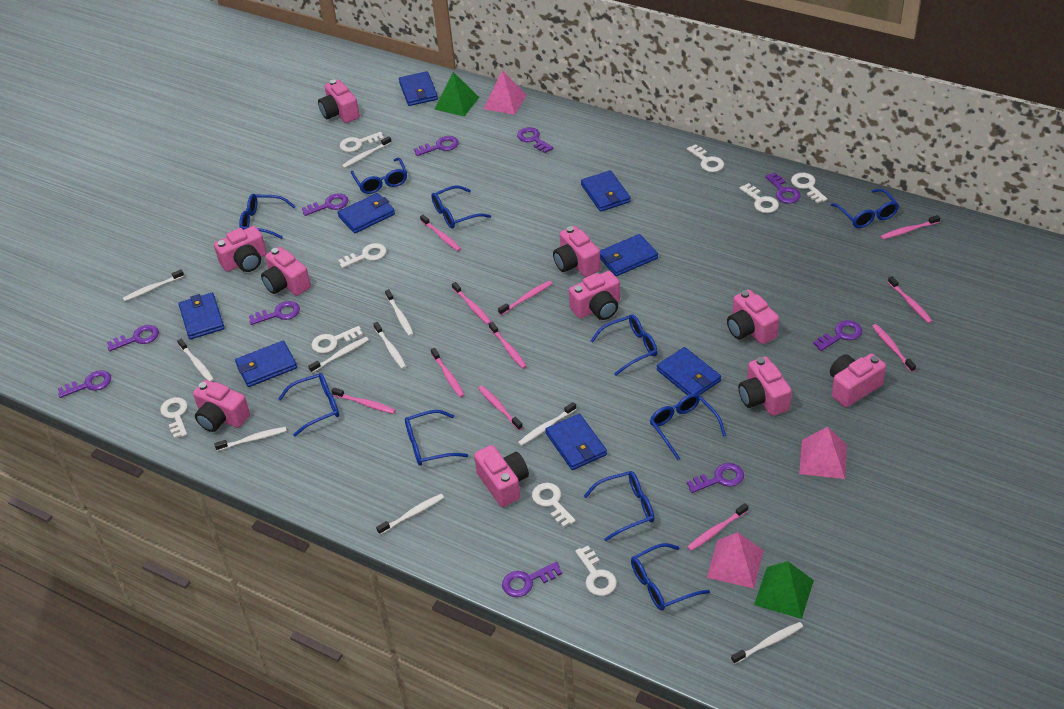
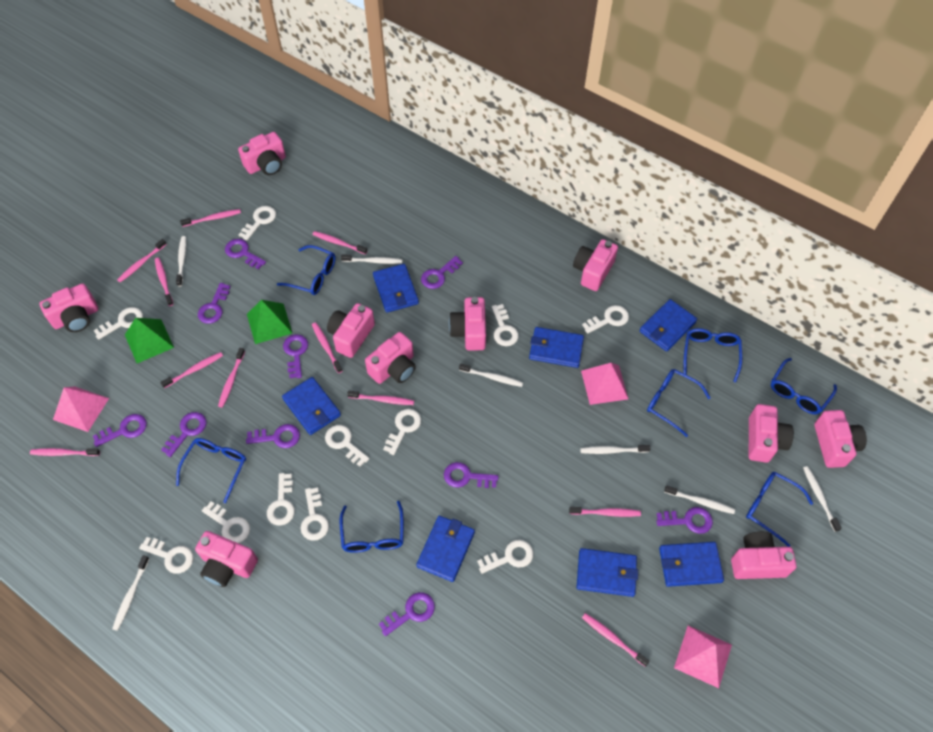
blue glasses: 10 -> 7
blue wallet: 8 -> 7
white key: 9 -> 11
white toothbrush: 10 -> 7

